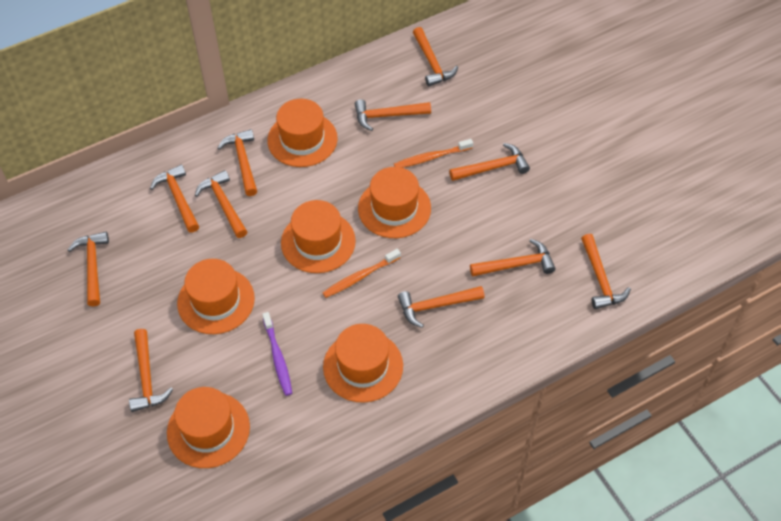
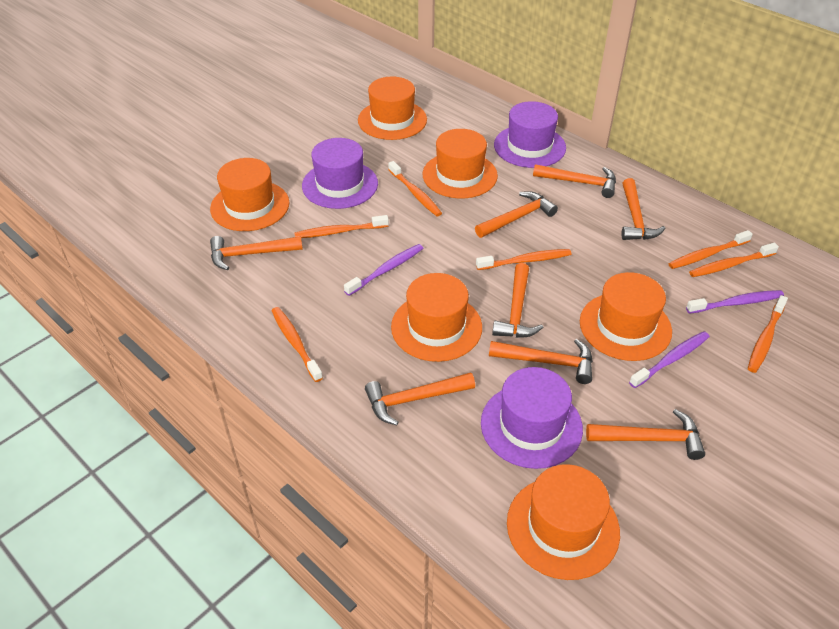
orange hammer: 11 -> 8
orange toothbrush: 2 -> 7
purple hat: 0 -> 3
purple toothbrush: 1 -> 3

